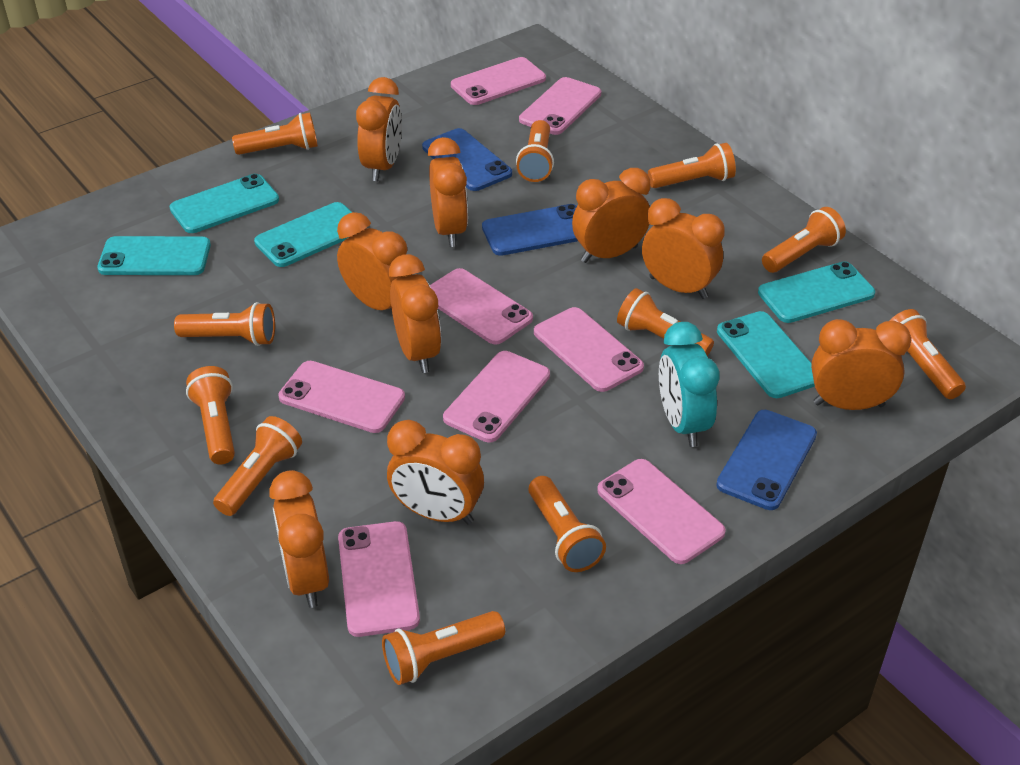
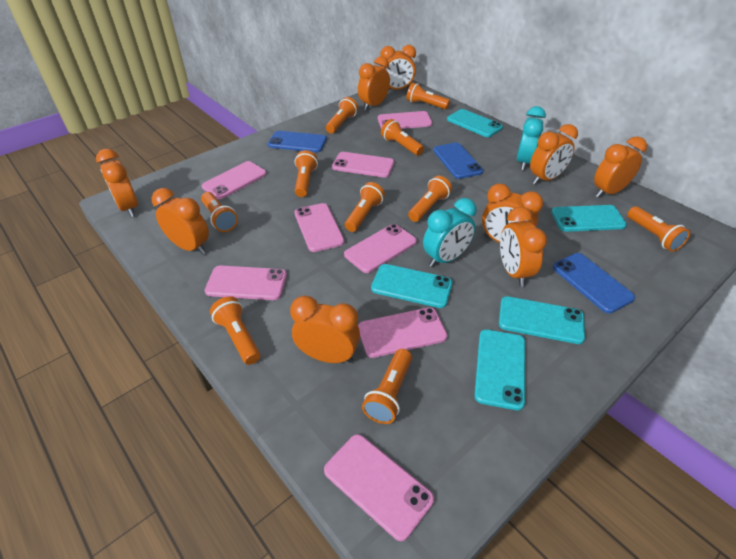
orange flashlight: 11 -> 10
turquoise clock: 1 -> 2

